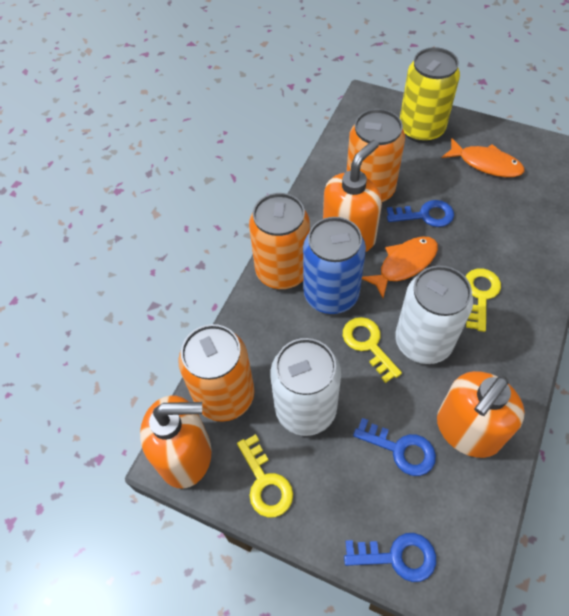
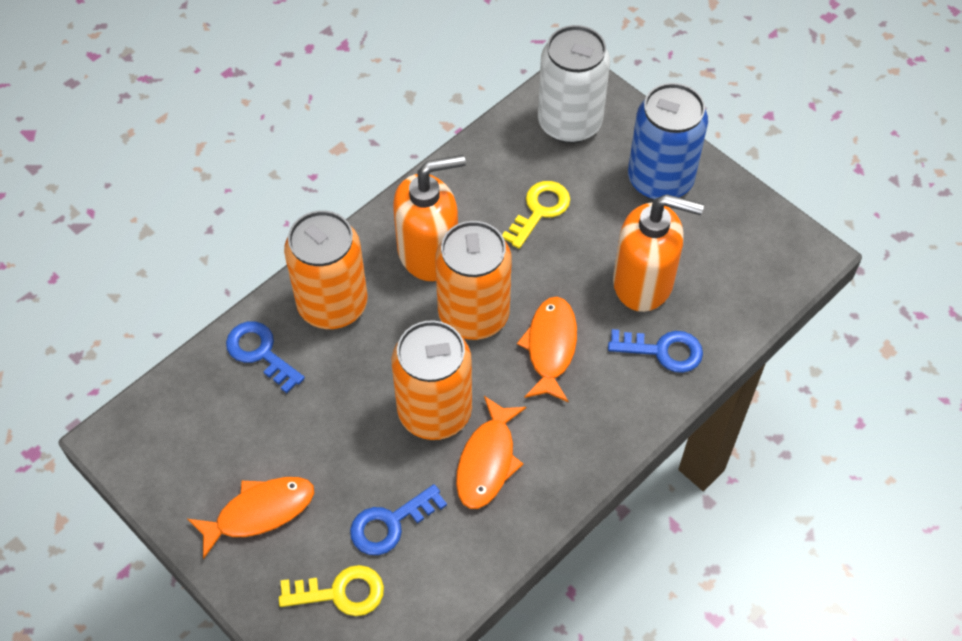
orange fish: 2 -> 3
orange soap dispenser: 3 -> 2
white can: 2 -> 1
yellow can: 1 -> 0
yellow key: 3 -> 2

